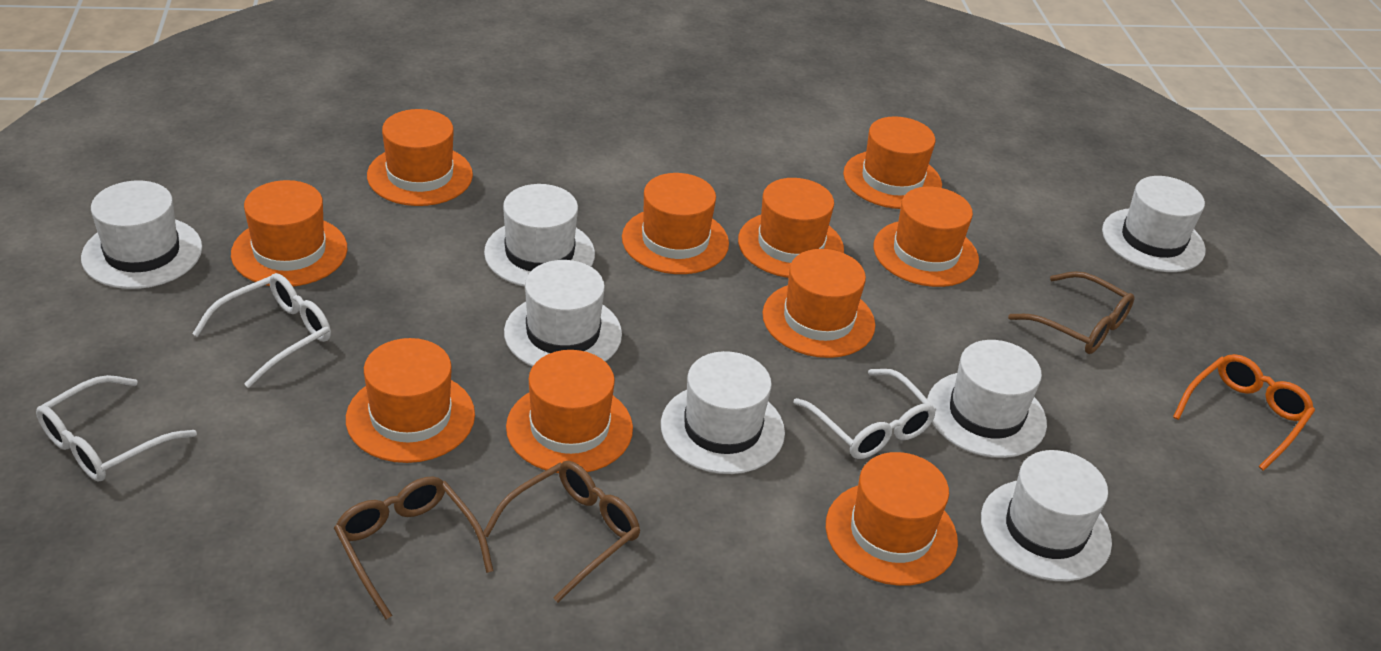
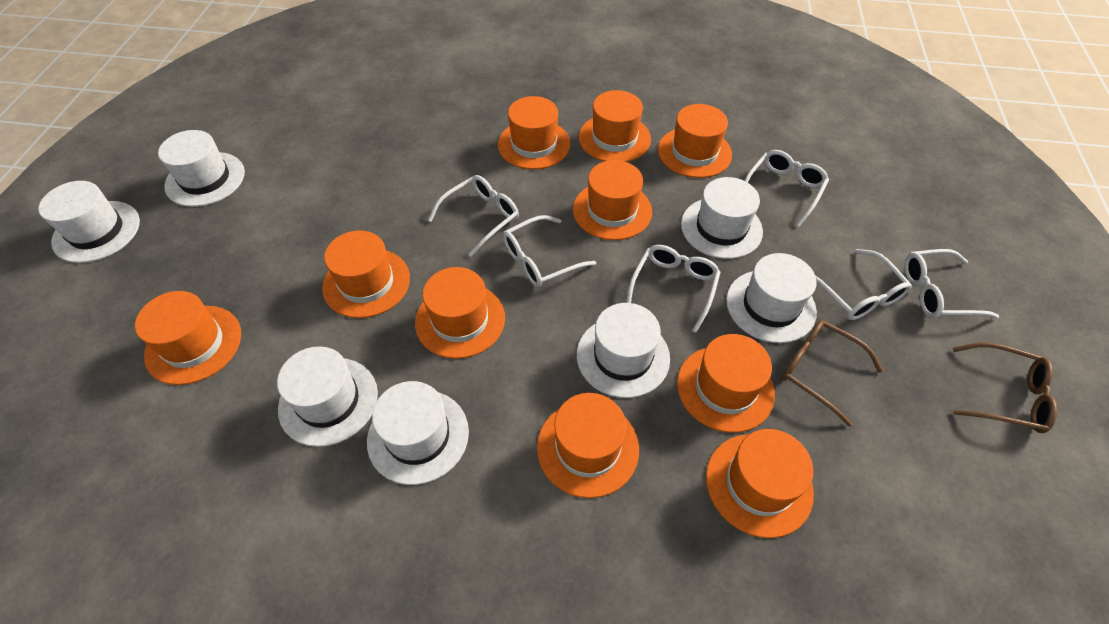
brown glasses: 3 -> 2
orange glasses: 1 -> 0
white glasses: 3 -> 6

